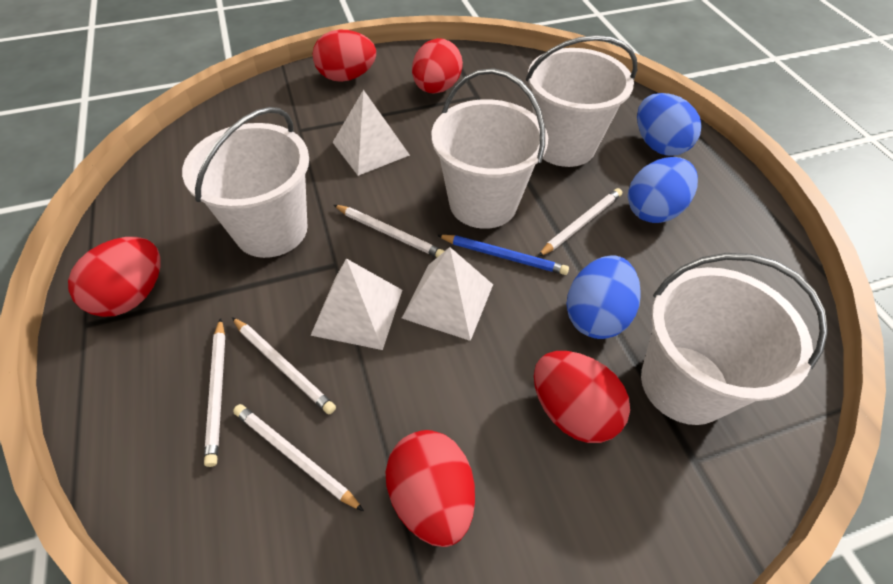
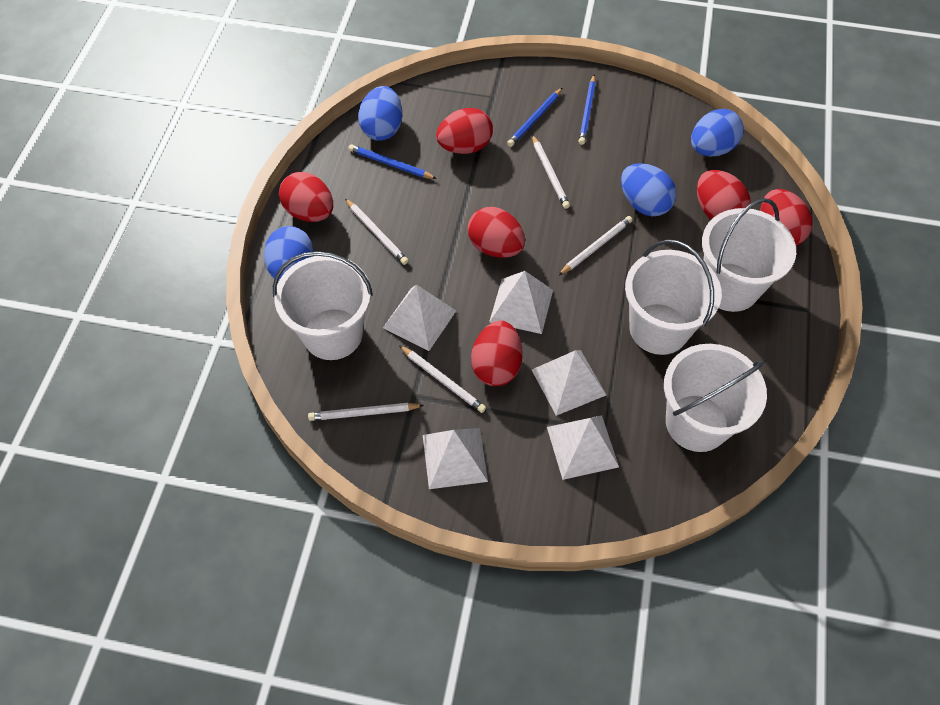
blue egg: 3 -> 4
blue pencil: 1 -> 3
red egg: 5 -> 6
white pyramid: 3 -> 5

